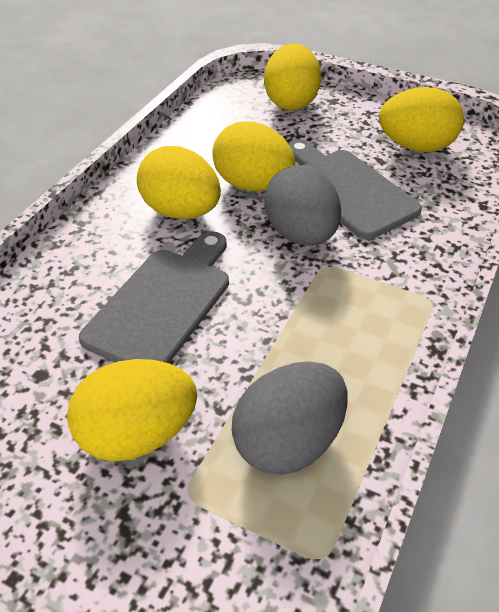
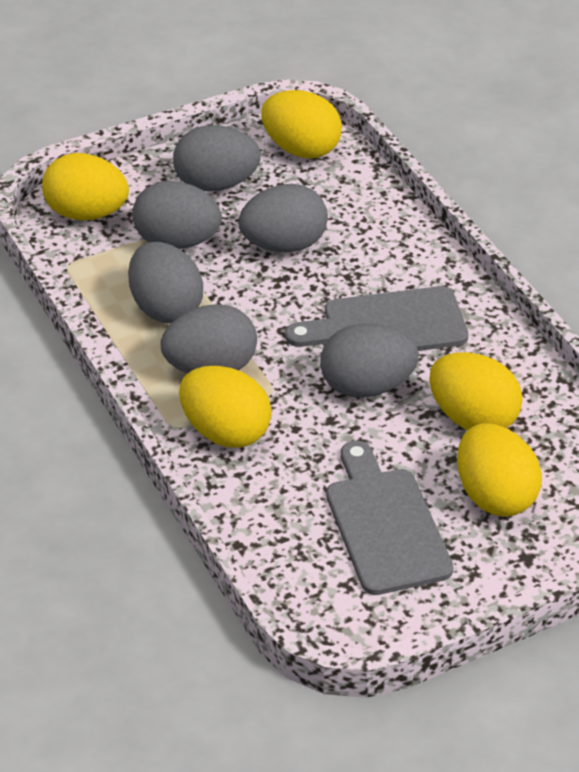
grey egg: 2 -> 6

